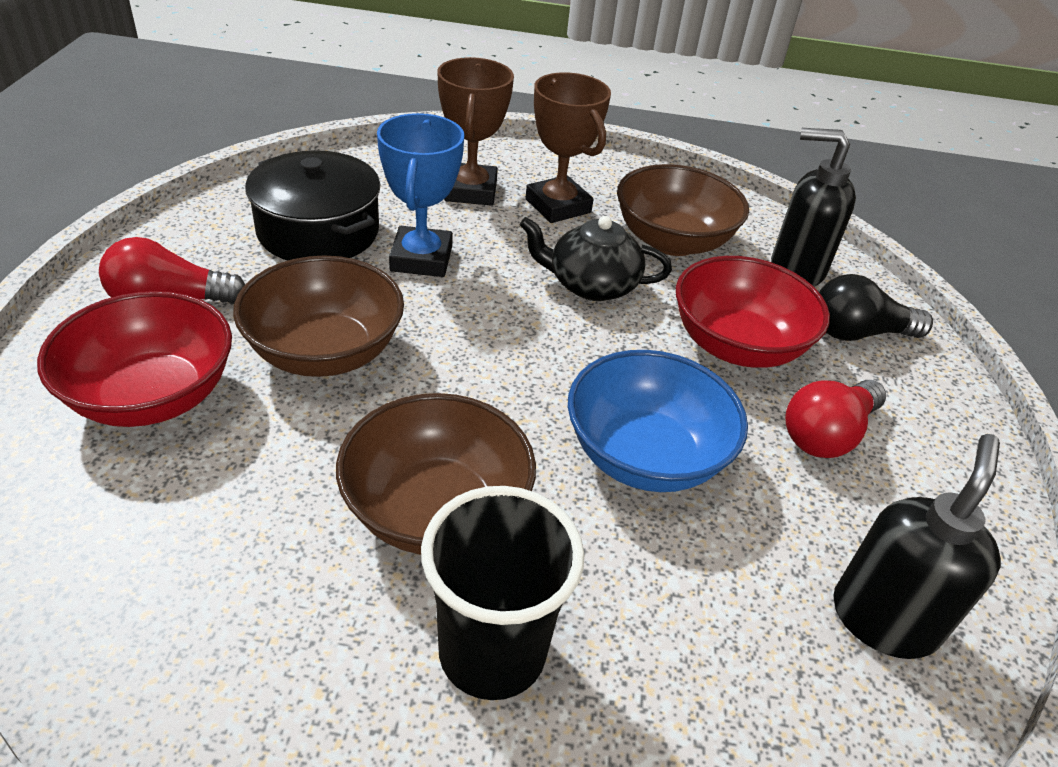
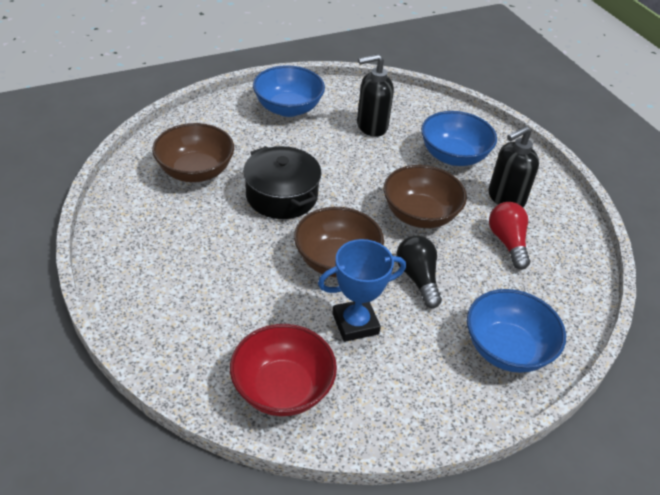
black cup: 1 -> 0
black teapot: 1 -> 0
blue bowl: 1 -> 3
brown trophy: 2 -> 0
red bowl: 2 -> 1
red light bulb: 2 -> 1

